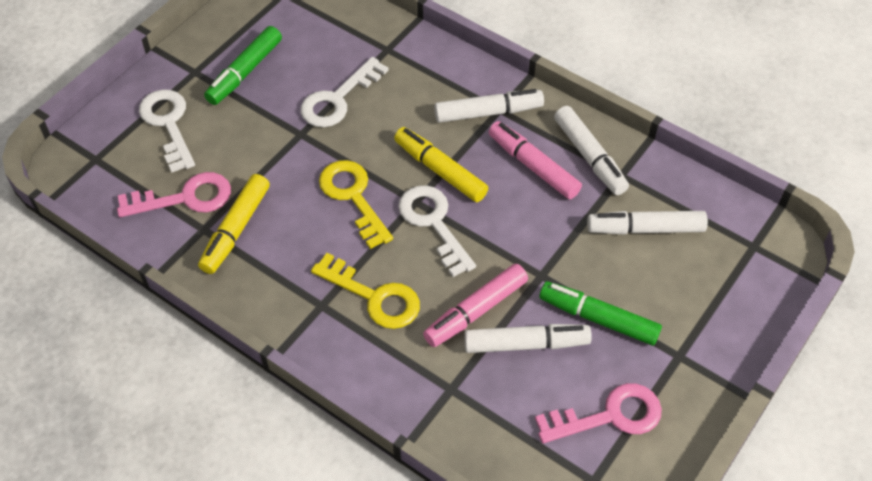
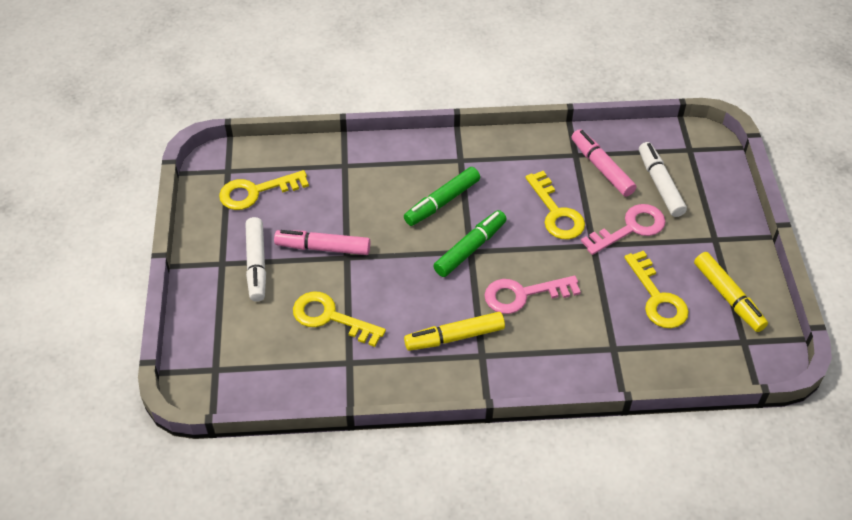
white key: 3 -> 0
white marker: 4 -> 2
yellow key: 2 -> 4

